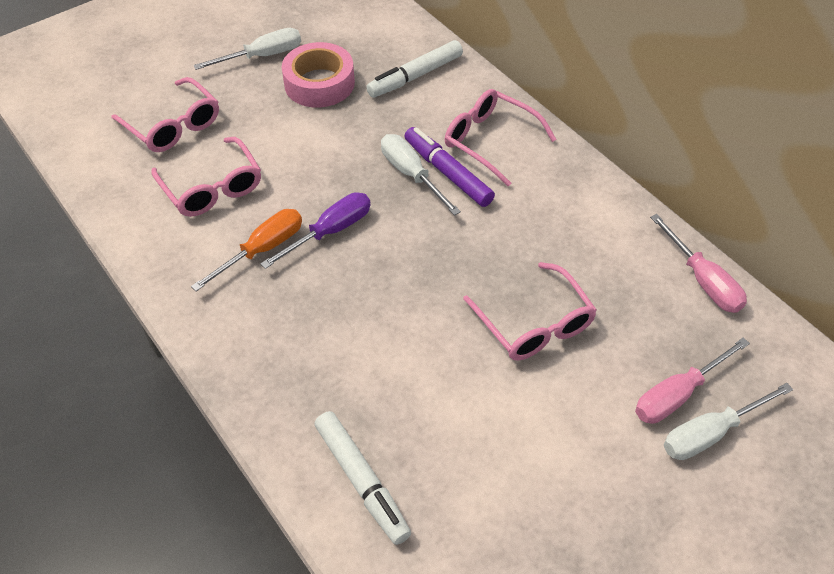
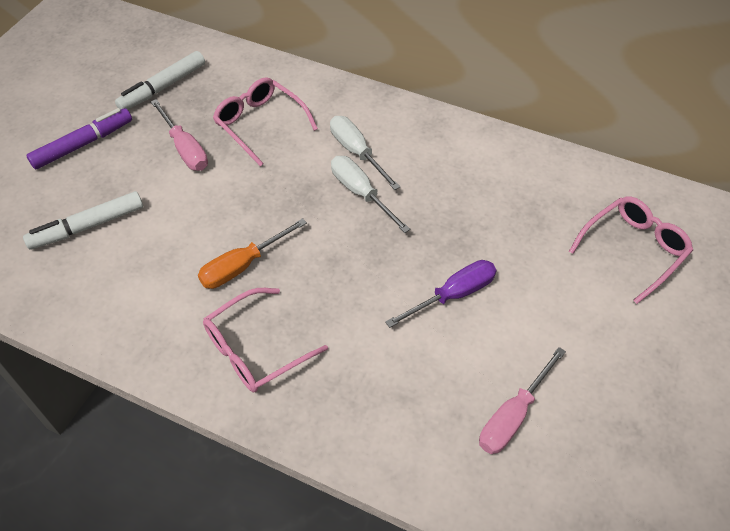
pink glasses: 4 -> 3
pink tape: 1 -> 0
white screwdriver: 3 -> 2

